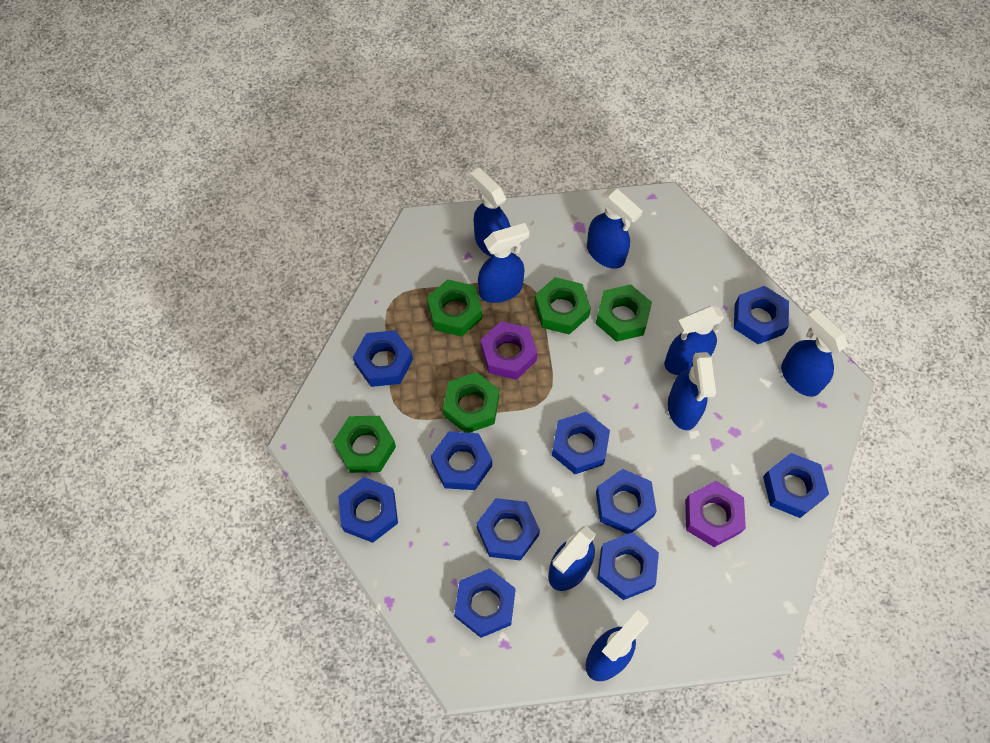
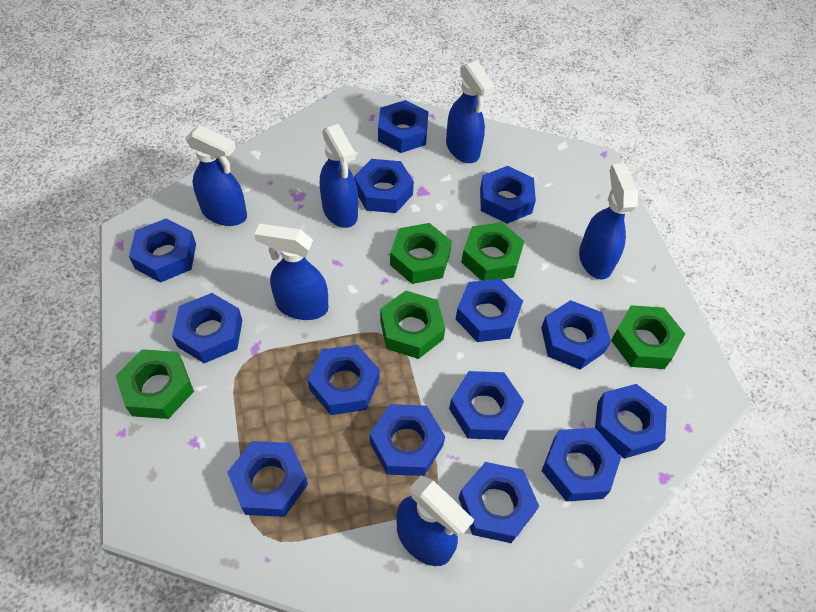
blue nut: 10 -> 14
blue spray bottle: 8 -> 6
purple nut: 2 -> 0

